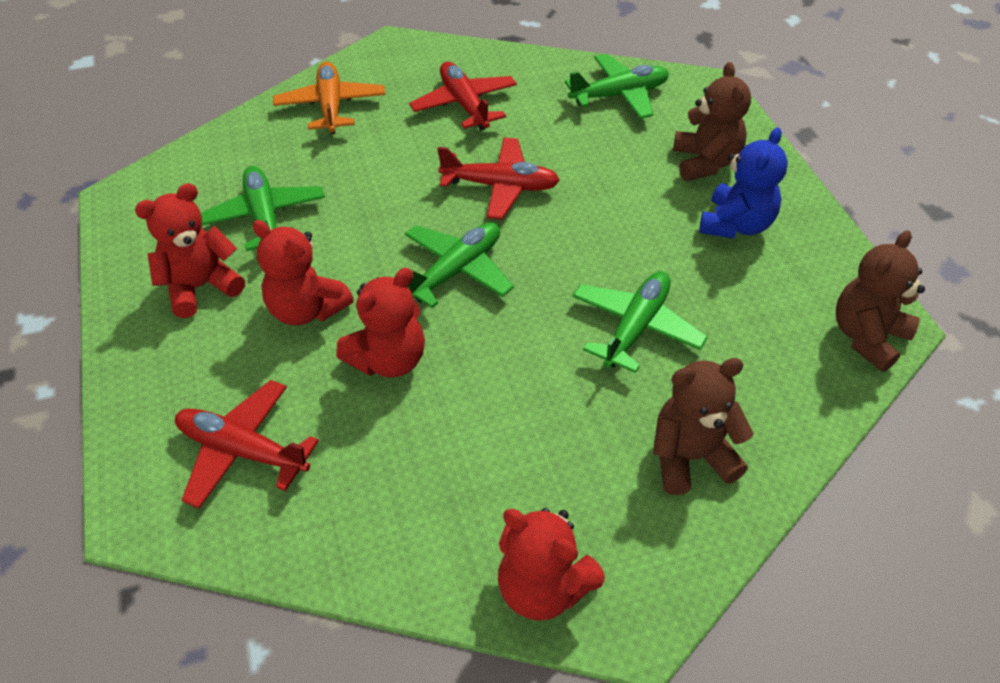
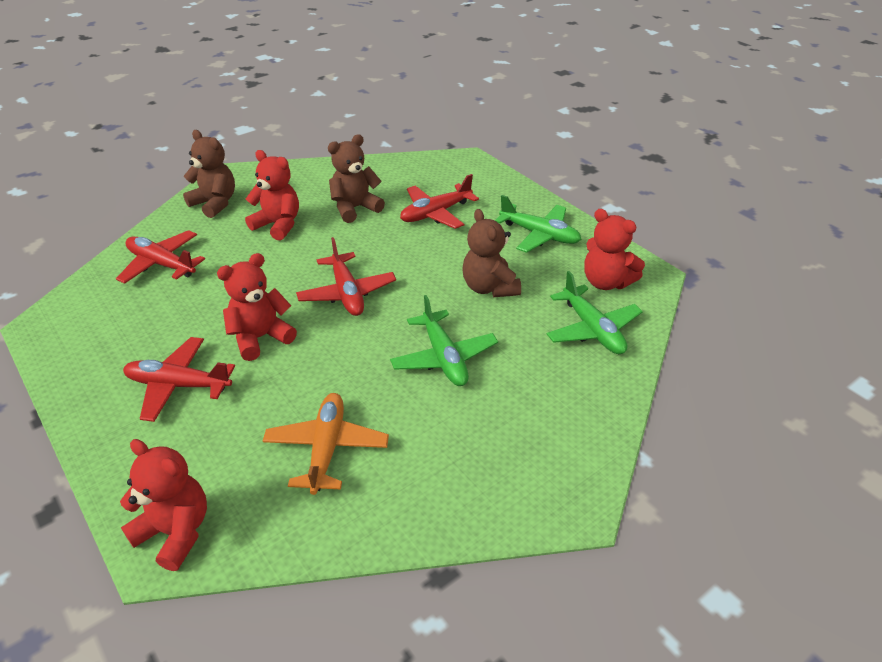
blue teddy bear: 1 -> 0
green plane: 4 -> 3
red plane: 3 -> 4

